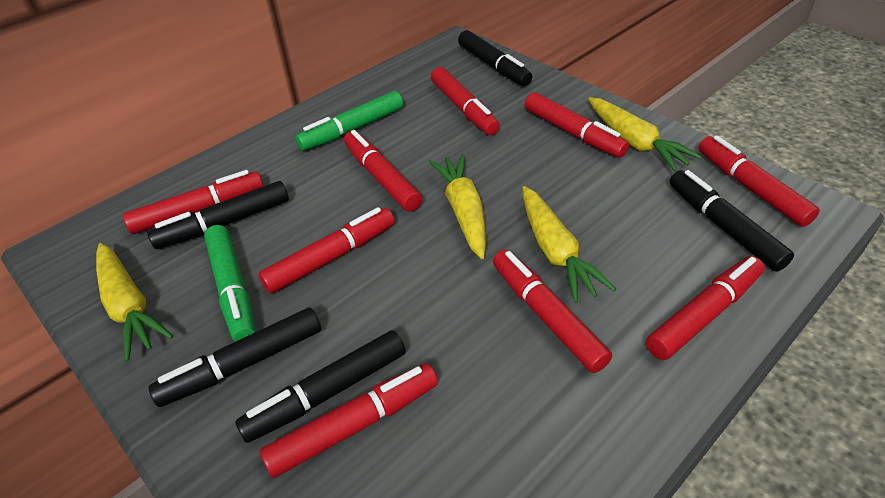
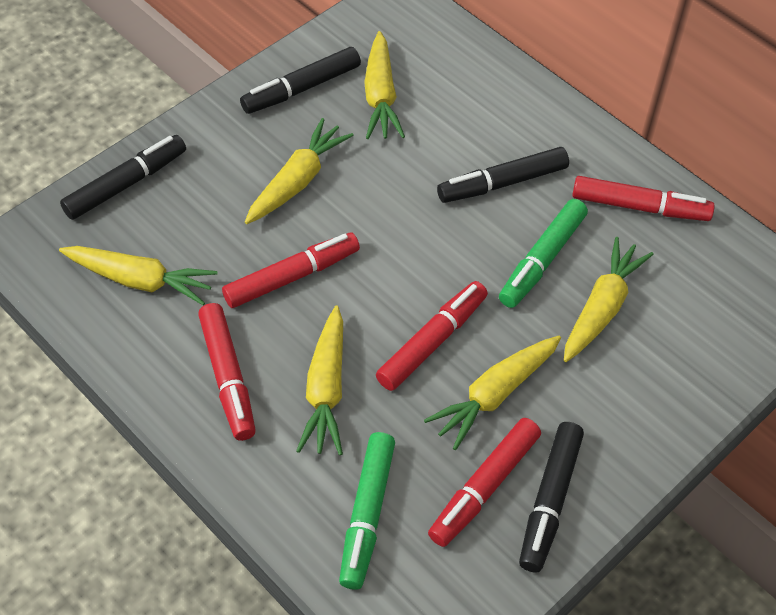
black marker: 5 -> 4
red marker: 9 -> 5
yellow carrot: 4 -> 6

